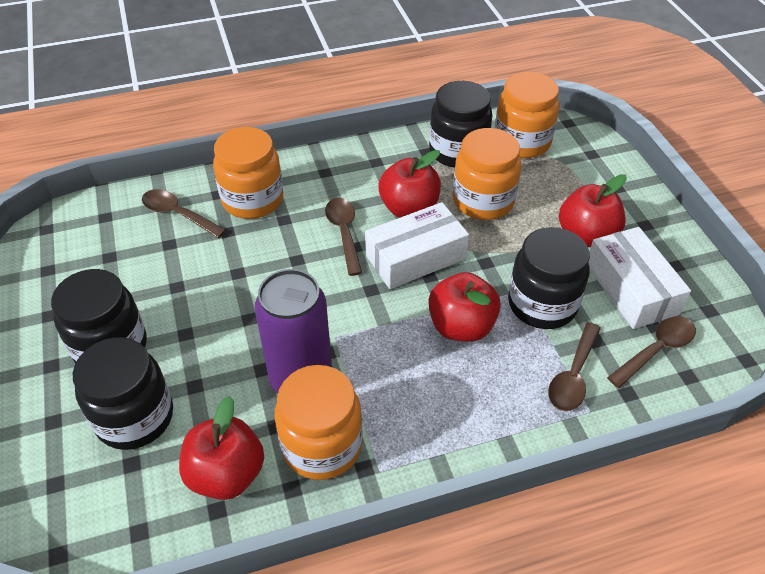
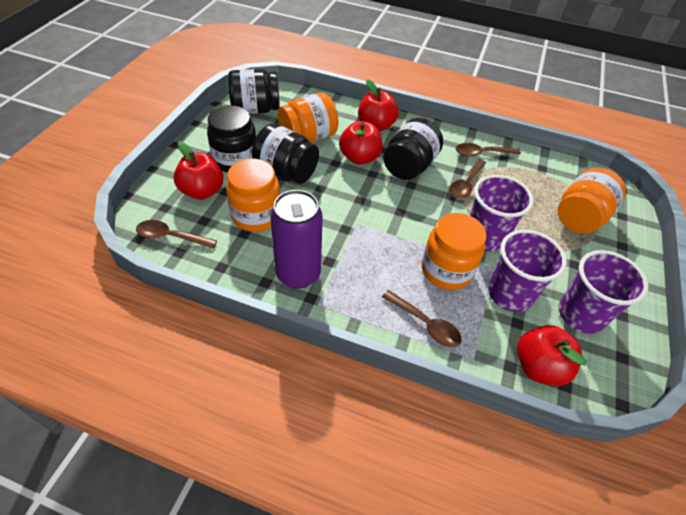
purple cup: 0 -> 3
white box: 2 -> 0

